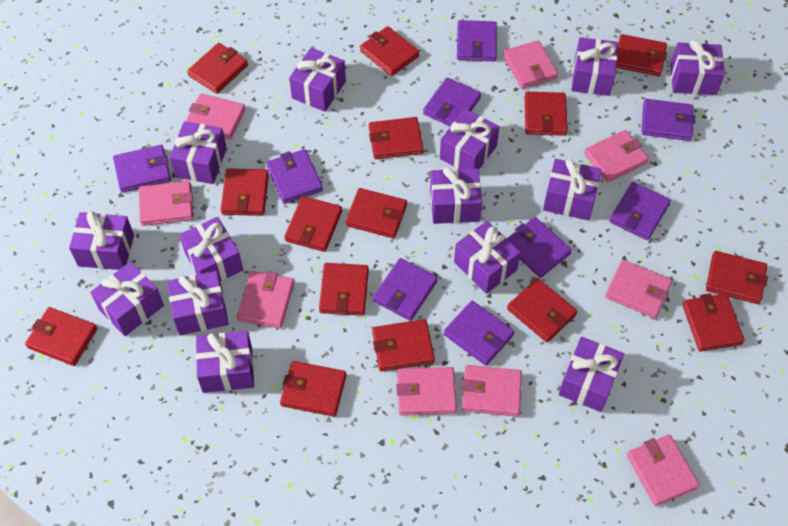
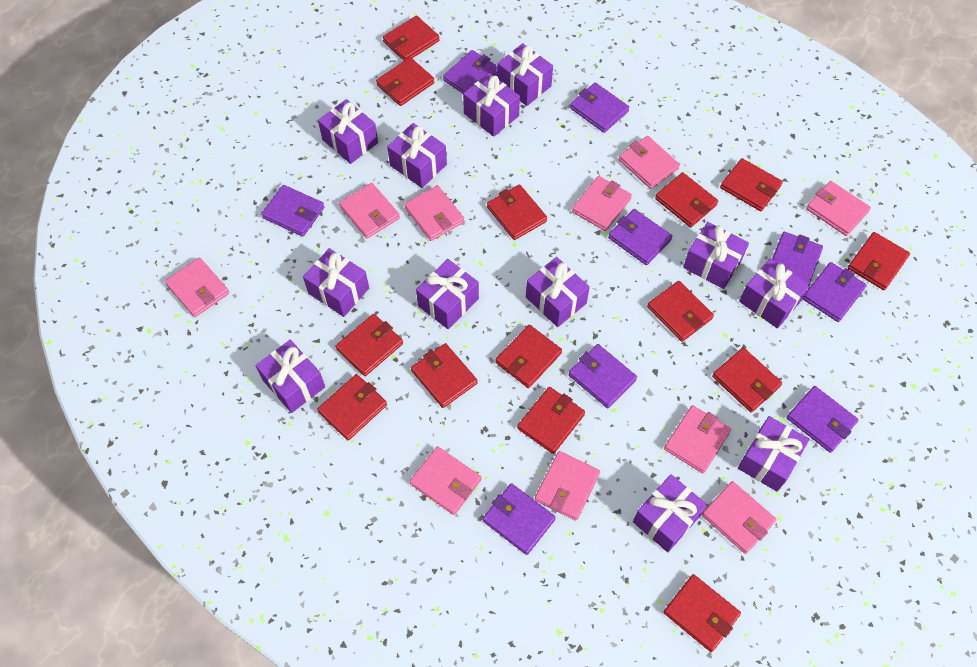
pink wallet: 9 -> 10
purple gift: 14 -> 12
red wallet: 15 -> 14

